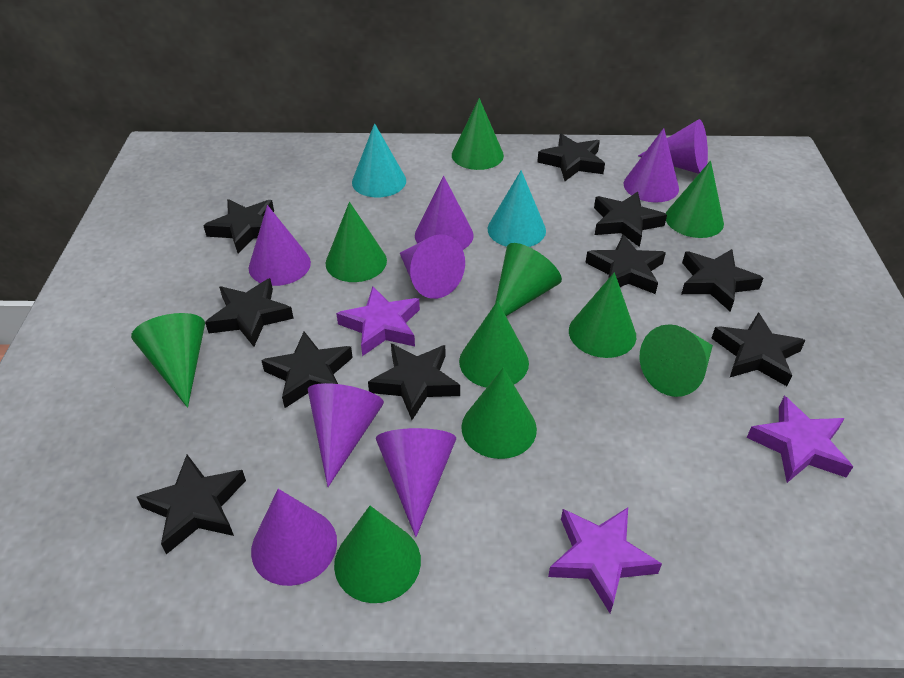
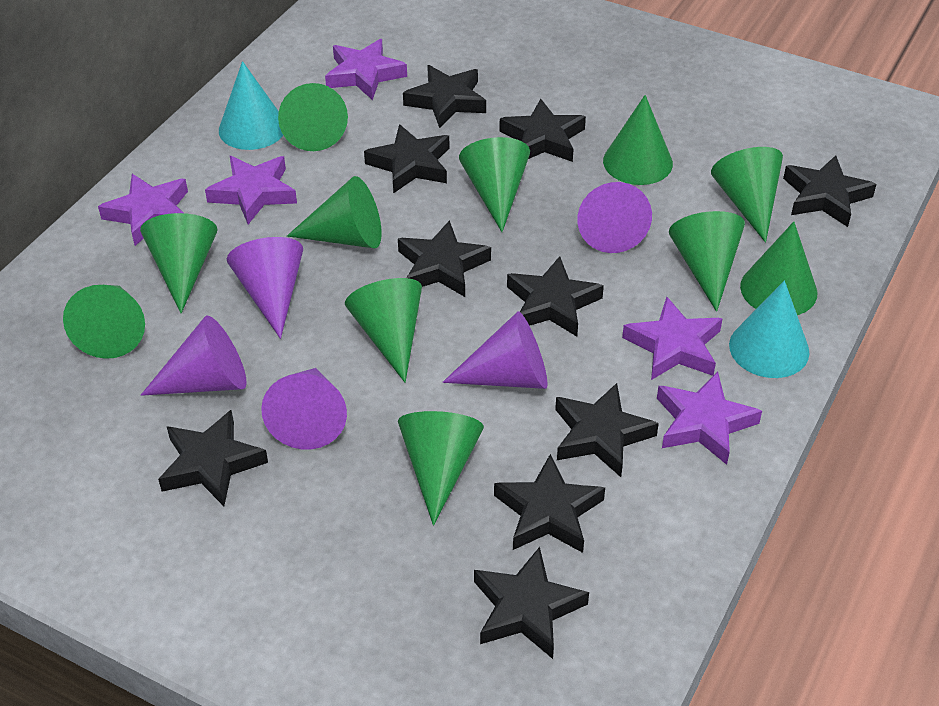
green cone: 10 -> 11
purple cone: 8 -> 5
purple star: 3 -> 5

